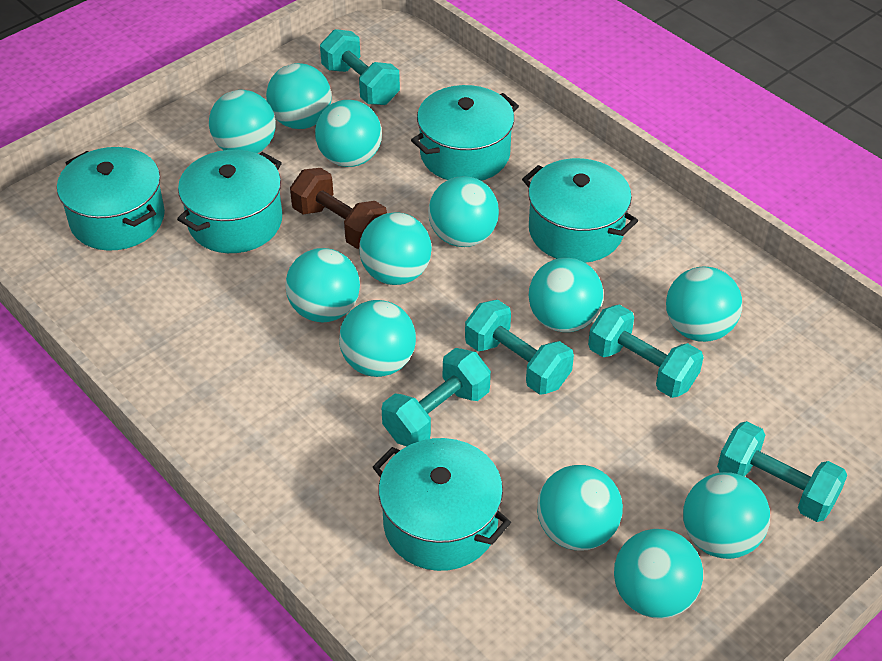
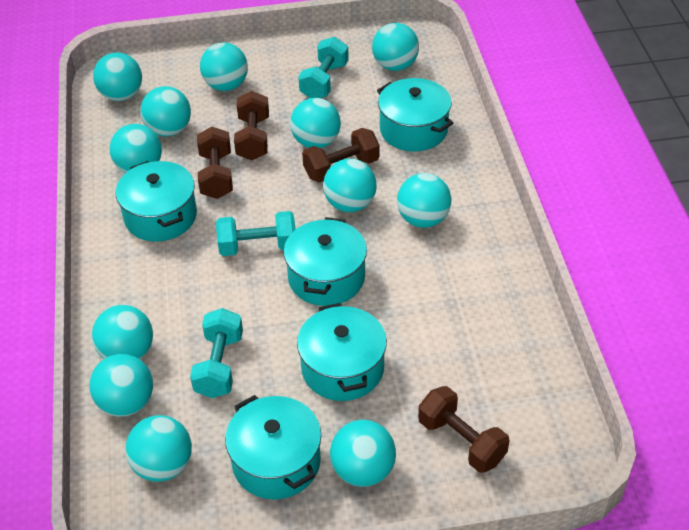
brown dumbbell: 1 -> 4
turquoise dumbbell: 5 -> 3

